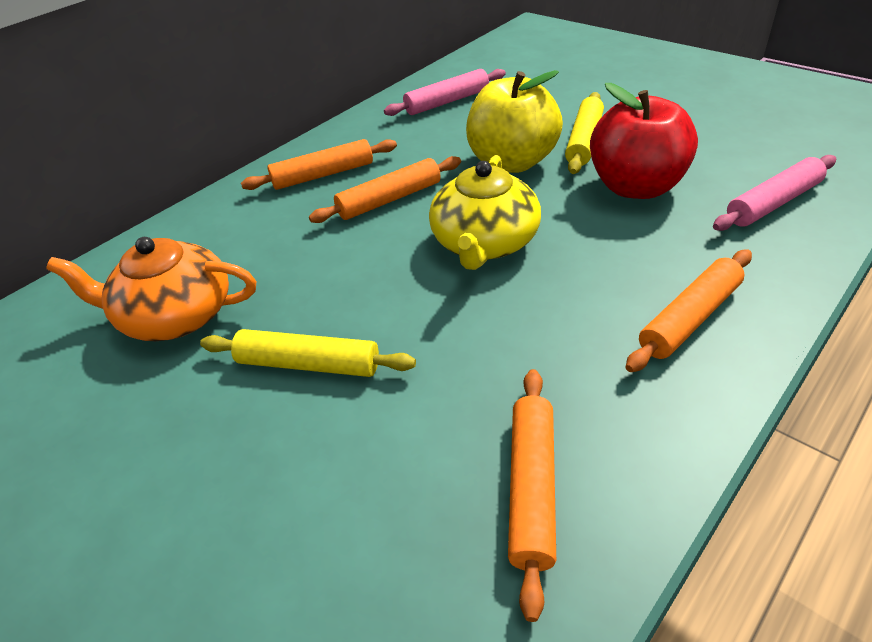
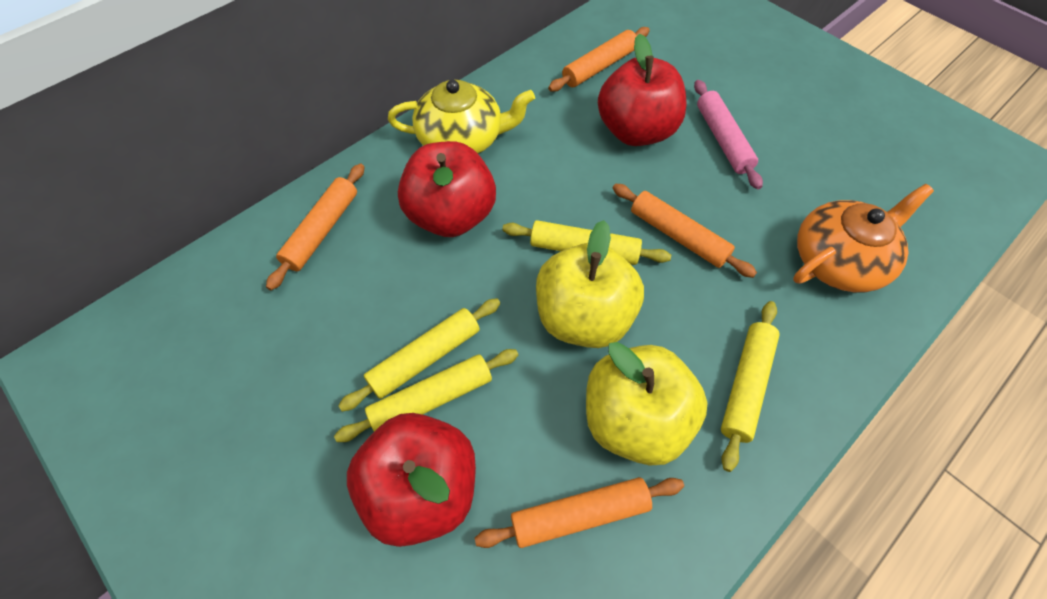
pink rolling pin: 2 -> 1
red apple: 1 -> 3
yellow apple: 1 -> 2
yellow rolling pin: 2 -> 4

